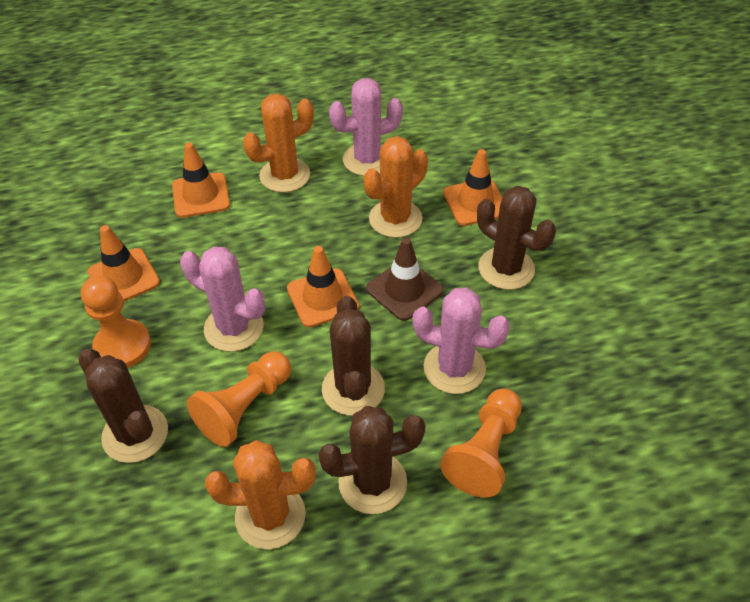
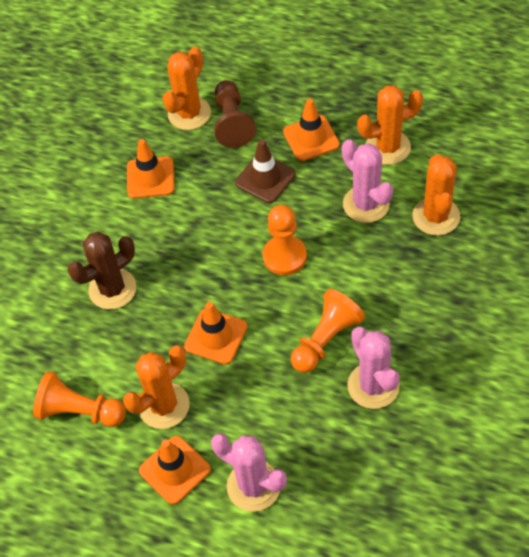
brown cactus: 4 -> 1
brown pawn: 0 -> 1
orange cactus: 3 -> 4

